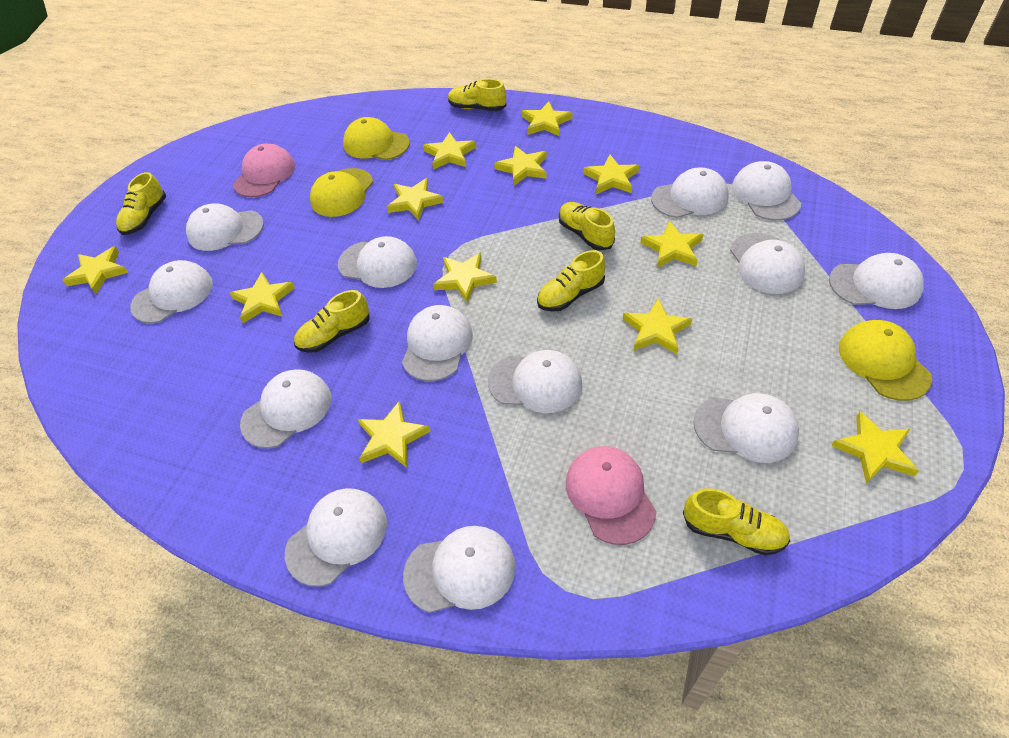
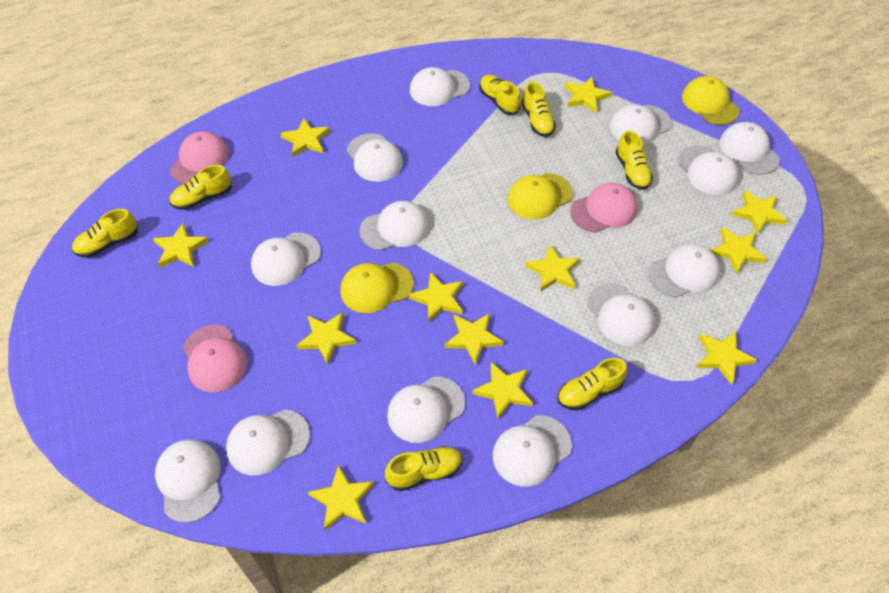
pink cap: 2 -> 3
yellow shoe: 6 -> 7

